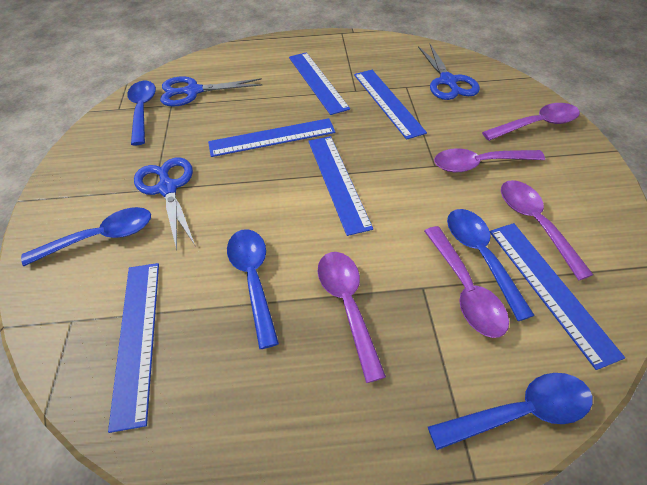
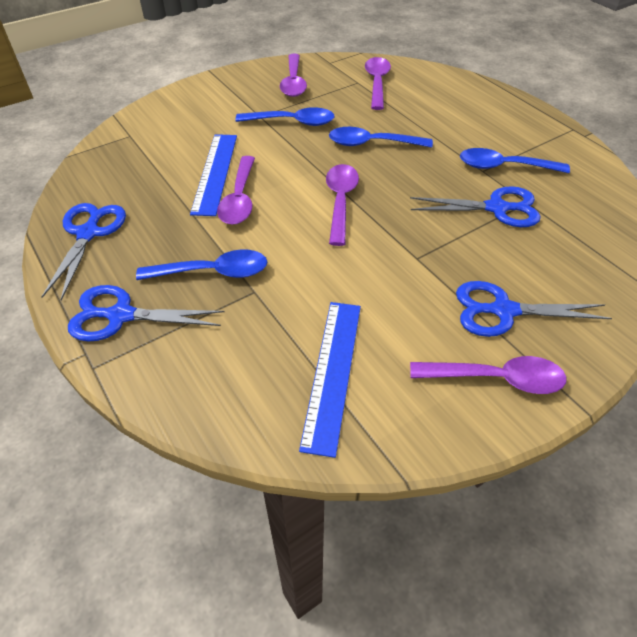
blue ruler: 6 -> 2
blue scissors: 3 -> 4
blue spoon: 5 -> 4

